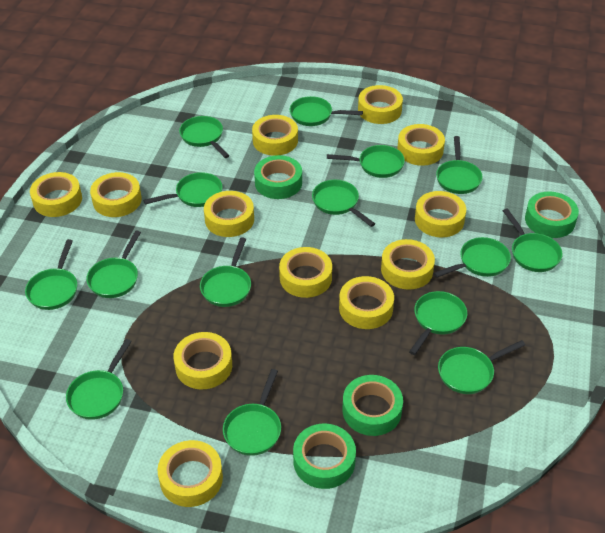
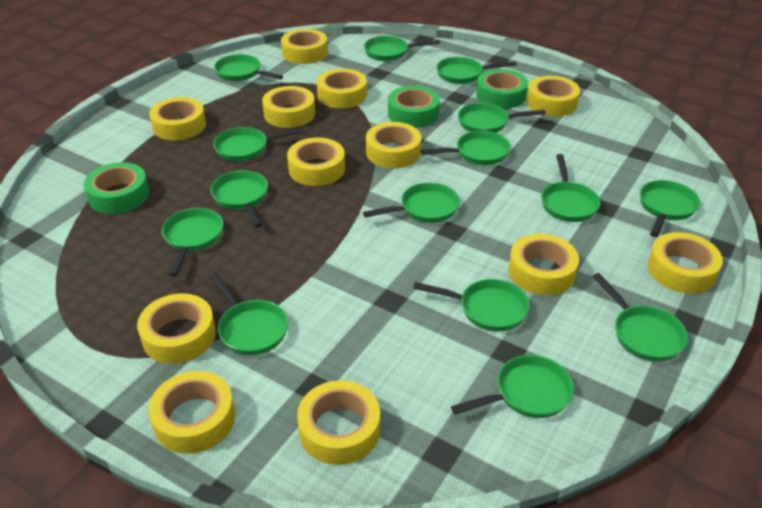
green tape: 4 -> 3

